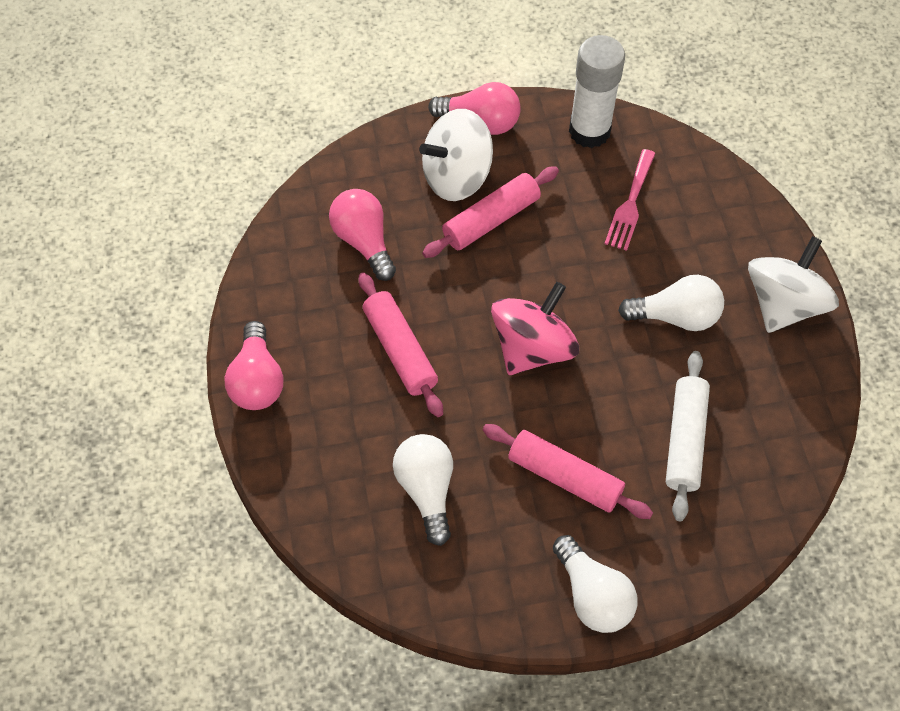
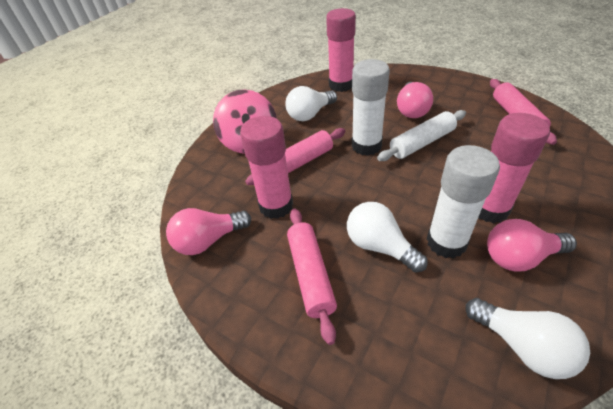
pink fork: 1 -> 0
pink glue stick: 0 -> 3
white glue stick: 1 -> 2
white spinning top: 2 -> 0

